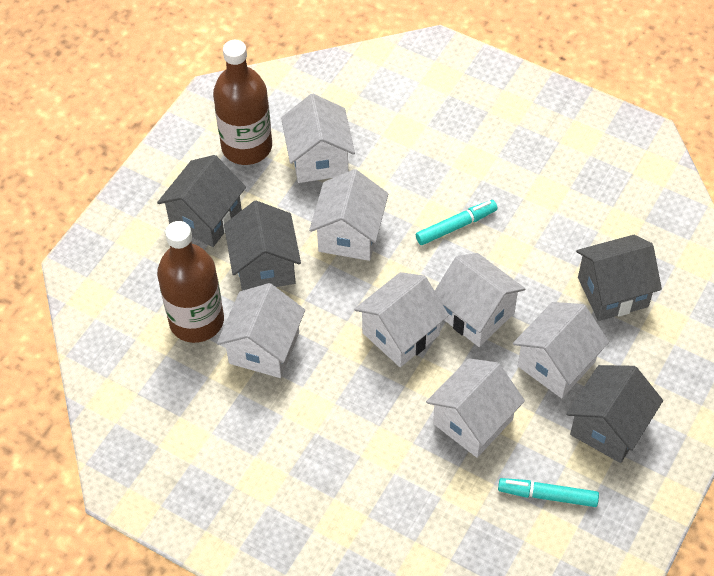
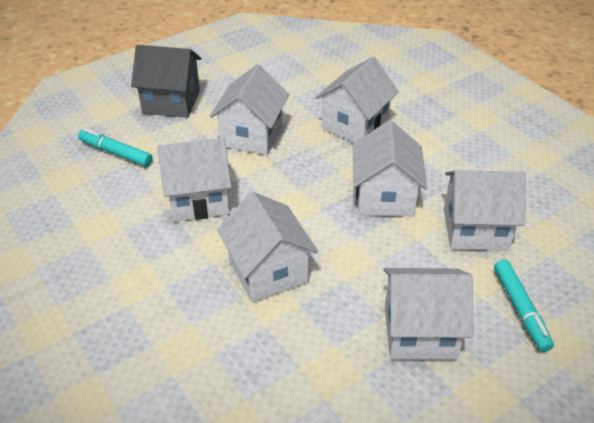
brown bottle: 2 -> 0
grey house: 4 -> 1

